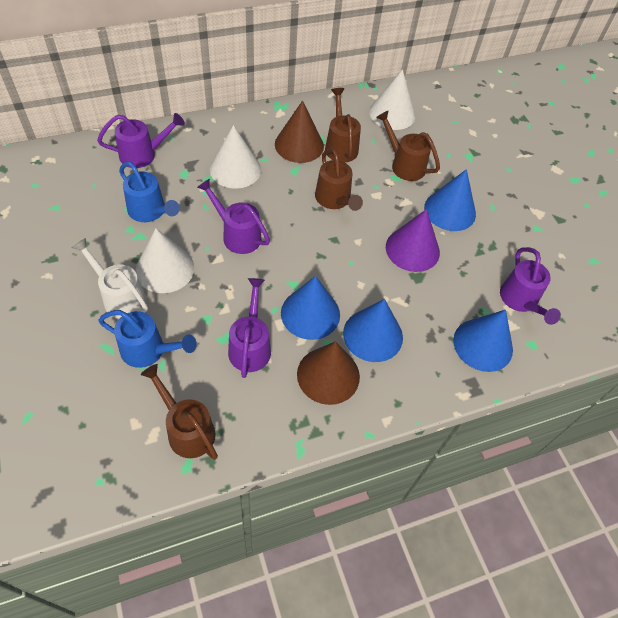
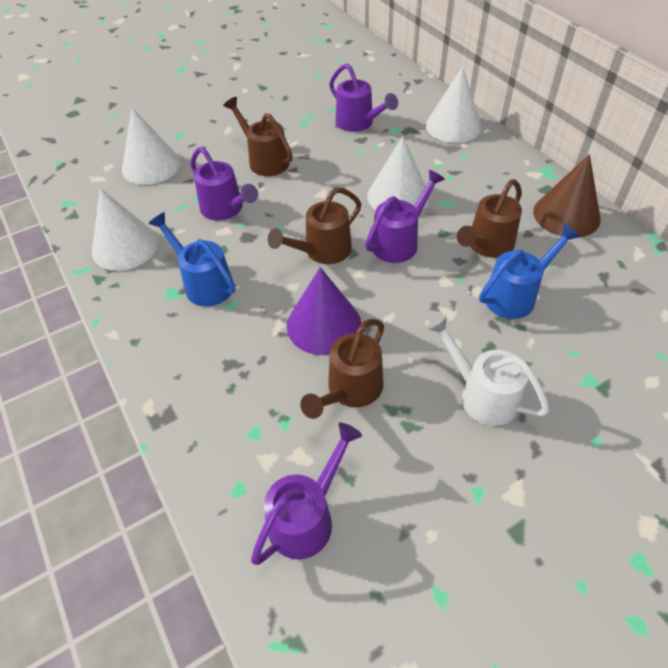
blue cone: 4 -> 0
brown cone: 2 -> 1
white cone: 3 -> 4

